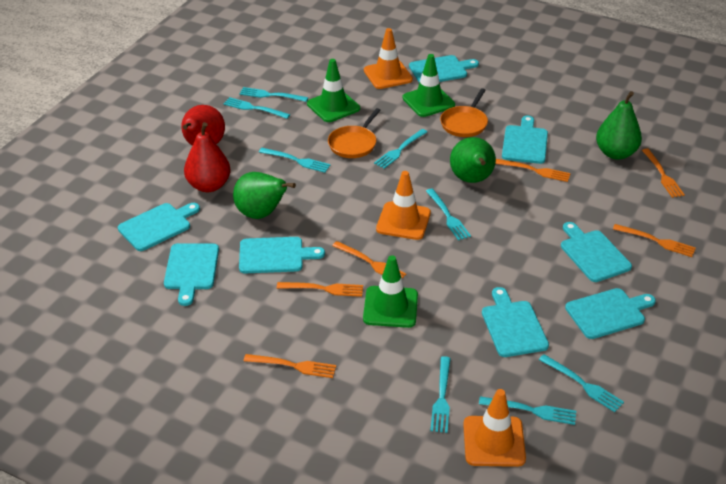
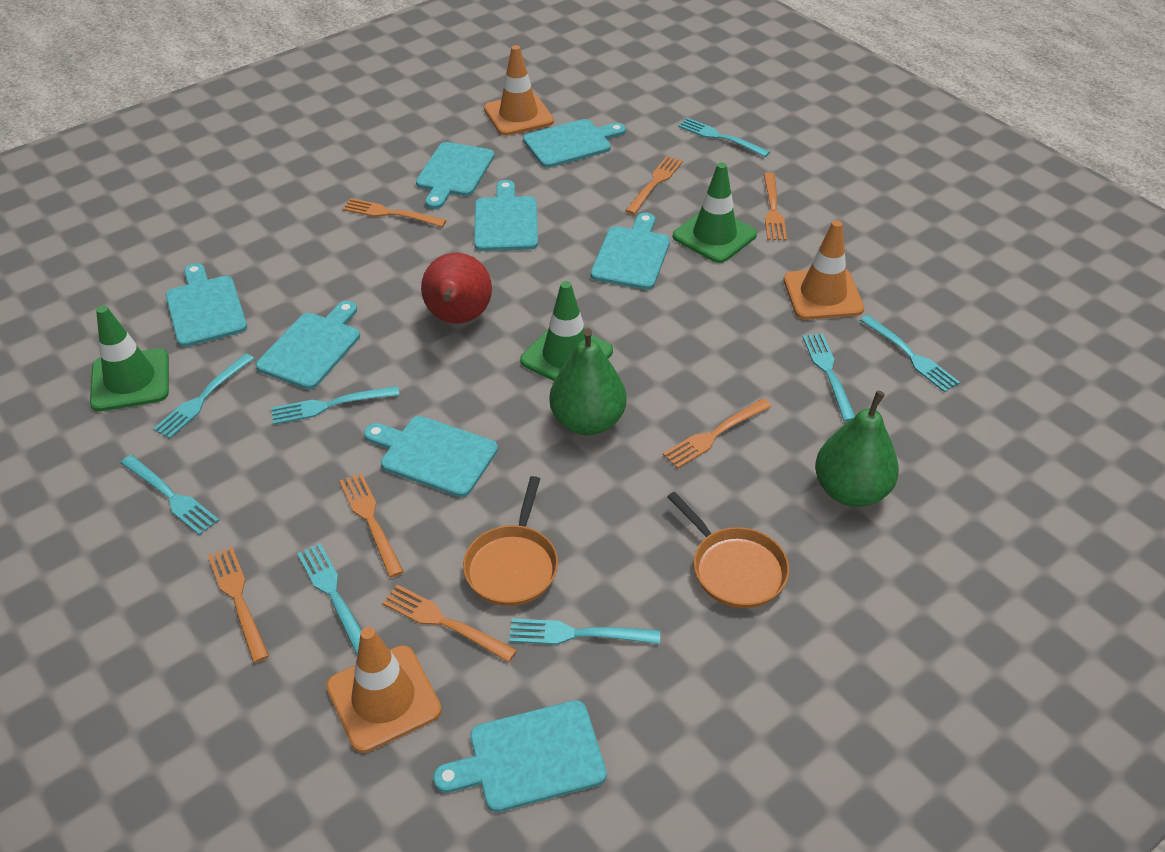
green pear: 3 -> 2
orange fork: 6 -> 7
red pear: 2 -> 1

